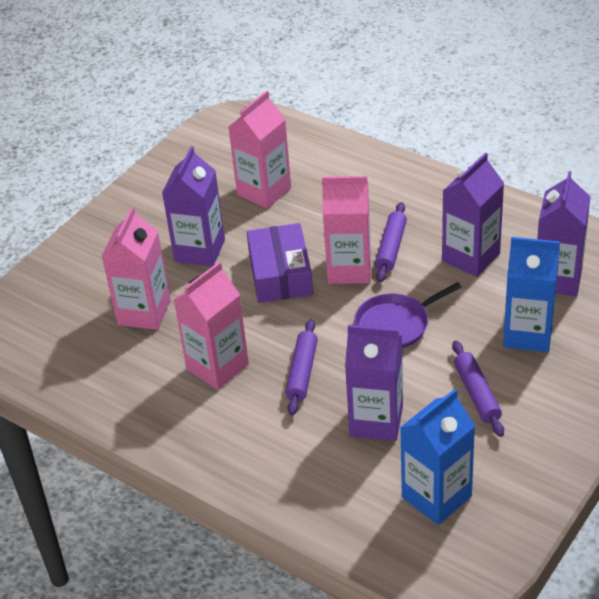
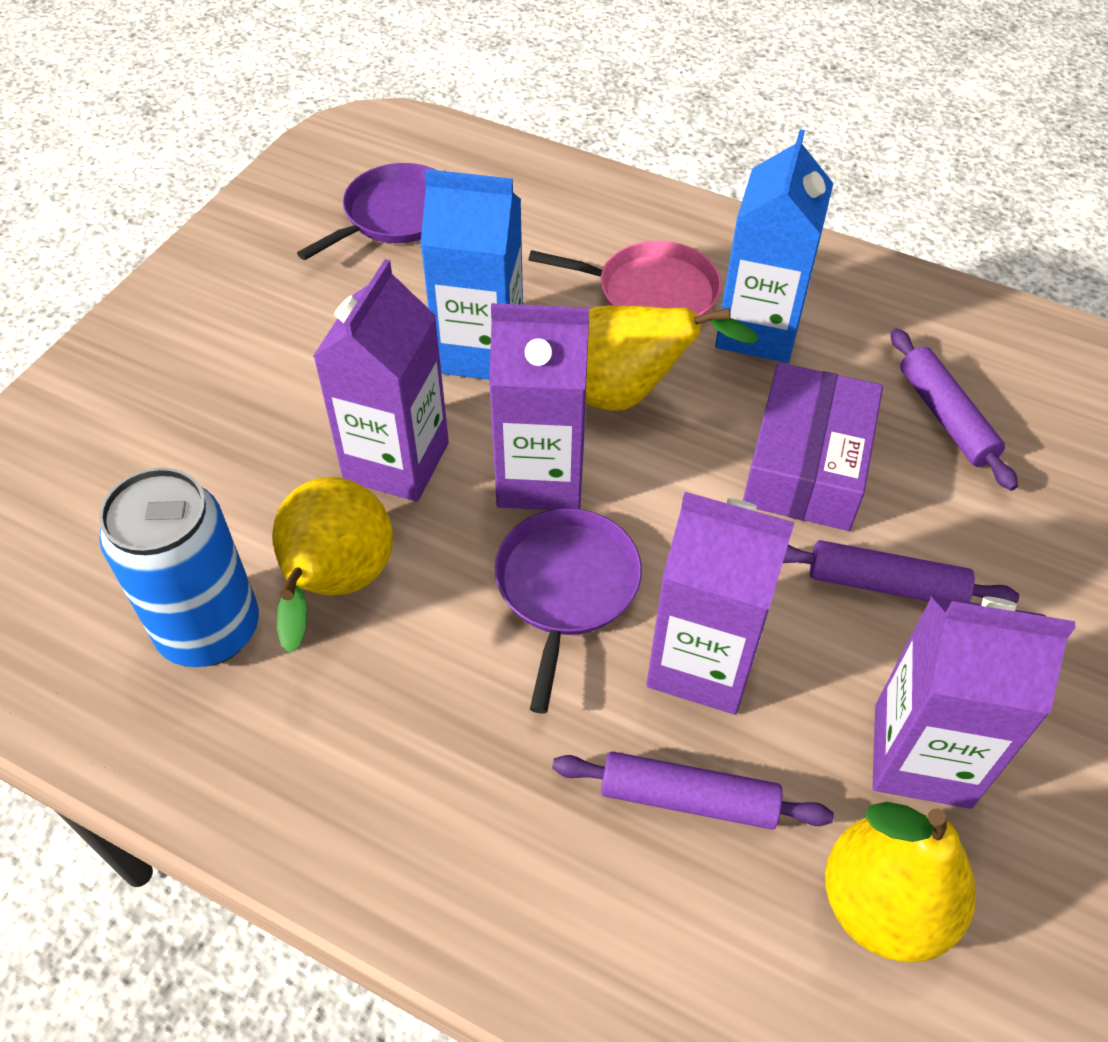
blue can: 0 -> 1
pink carton: 4 -> 0
pink pan: 0 -> 1
purple pan: 1 -> 2
yellow pear: 0 -> 3

